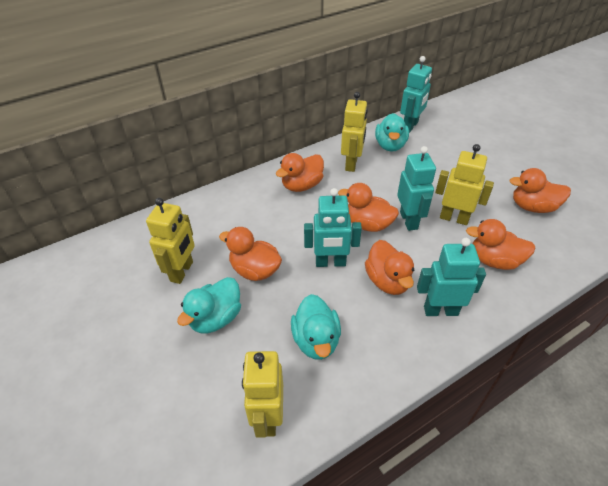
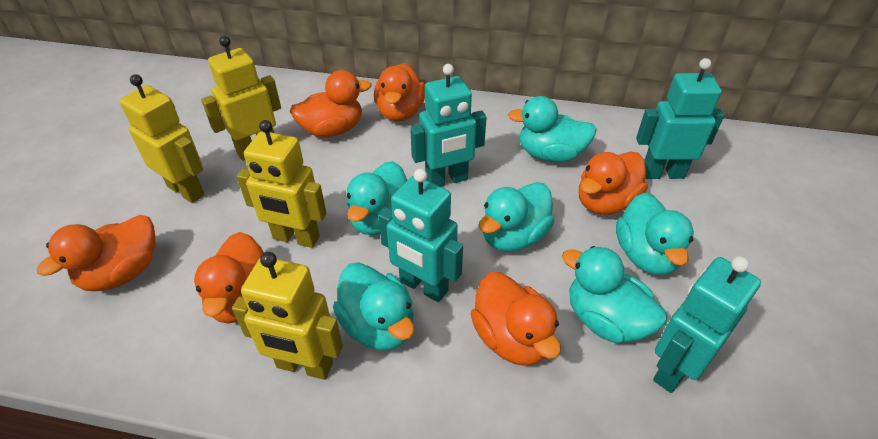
turquoise duck: 3 -> 6

